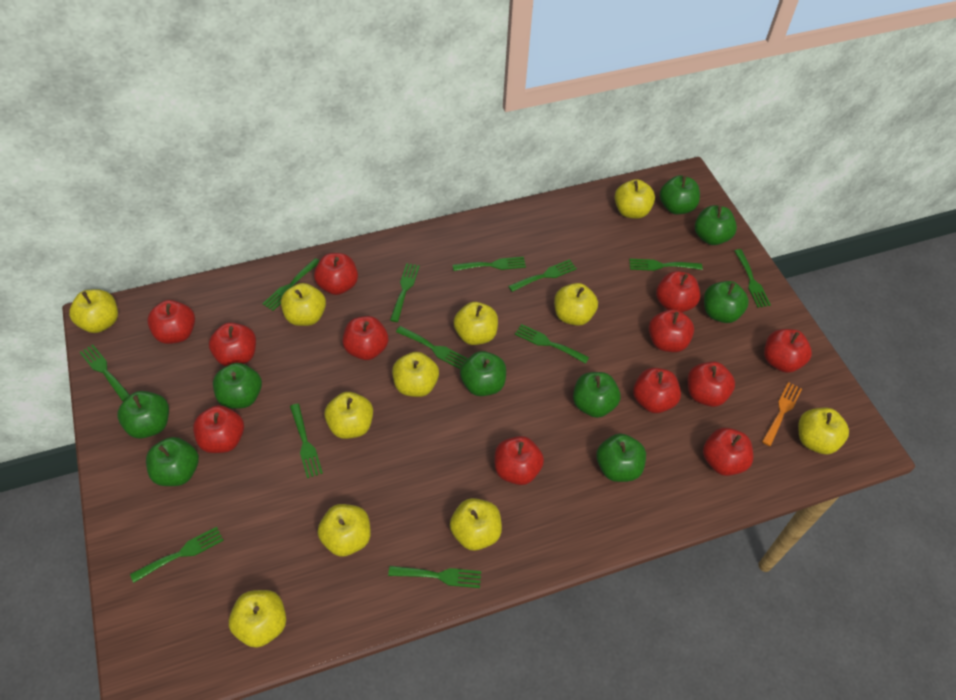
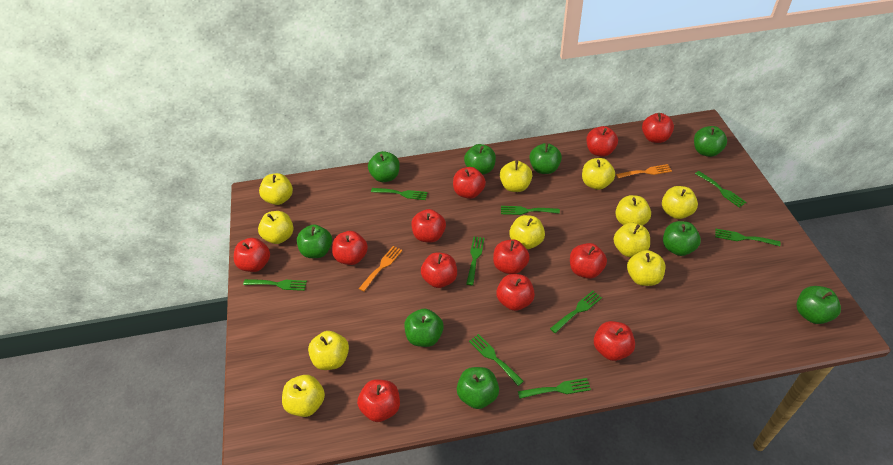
green fork: 12 -> 9
orange fork: 1 -> 2

